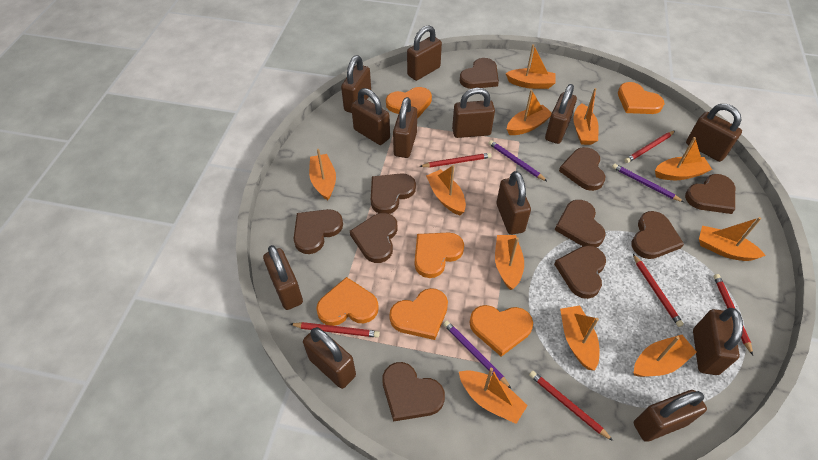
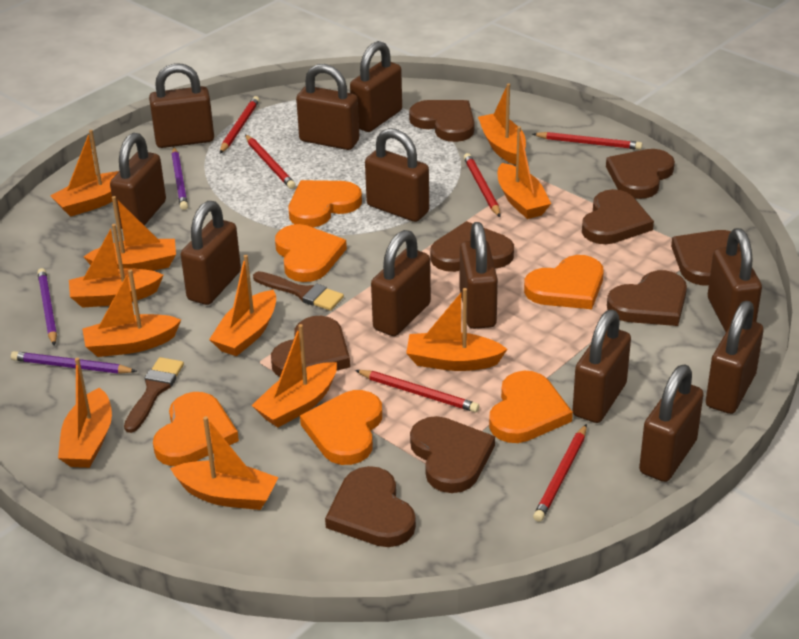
brown brush: 0 -> 2
brown heart: 10 -> 9

